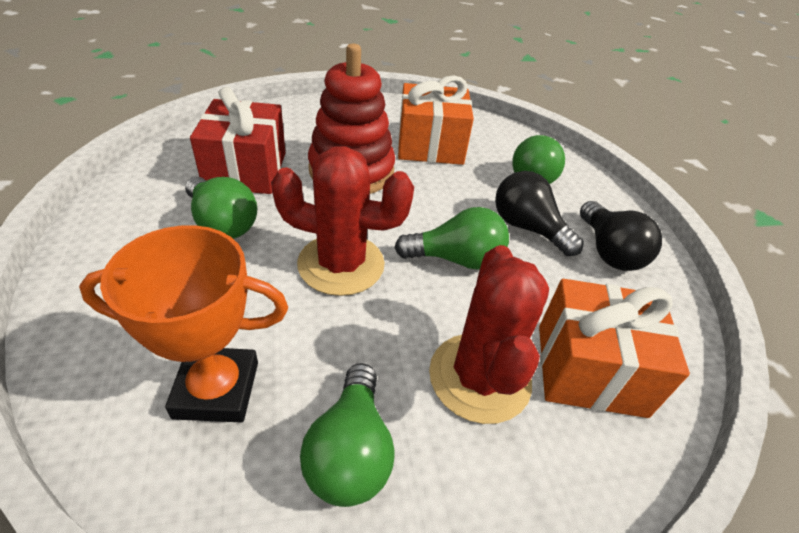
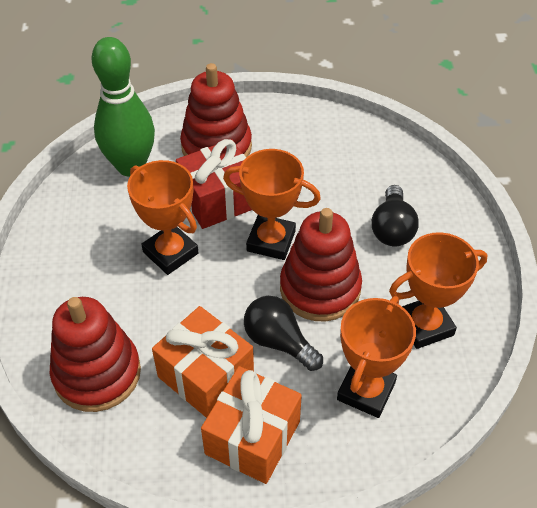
green bowling pin: 0 -> 1
green light bulb: 4 -> 0
orange trophy: 1 -> 4
red cactus: 2 -> 0
red stacking toy: 1 -> 3

